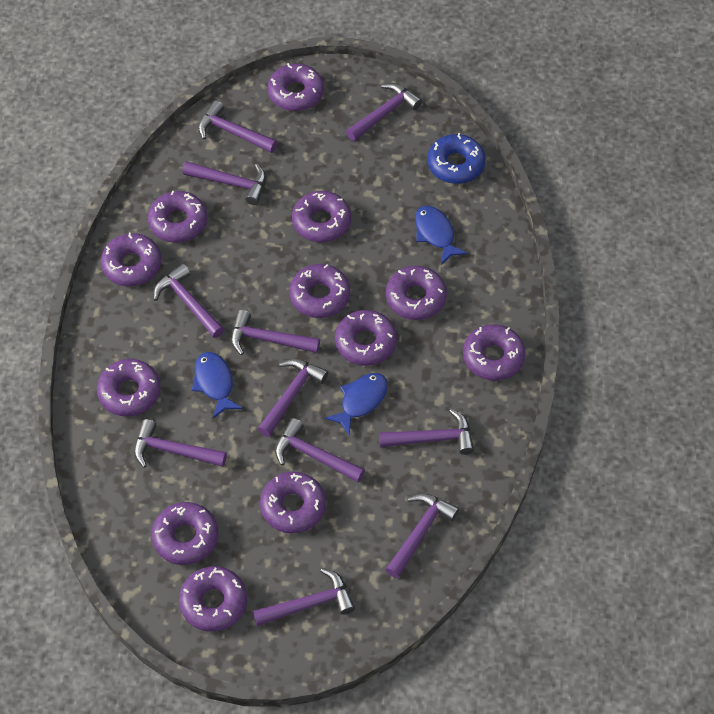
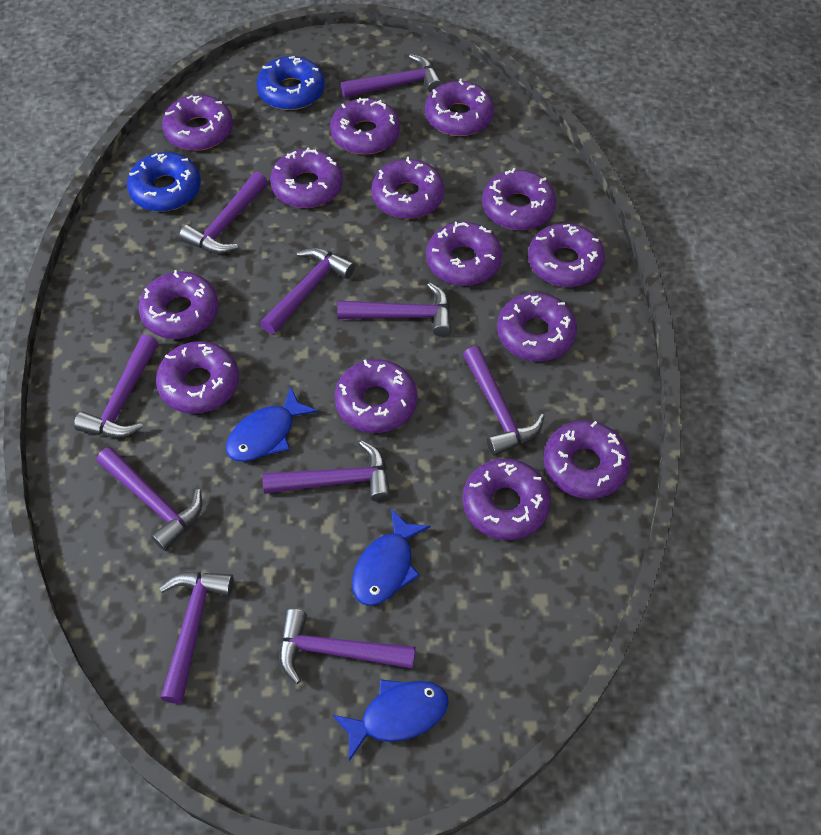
blue donut: 1 -> 2
purple donut: 12 -> 14
purple hammer: 11 -> 10

